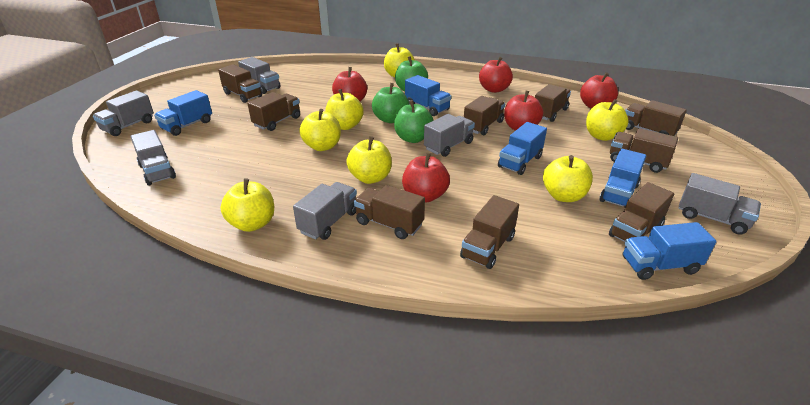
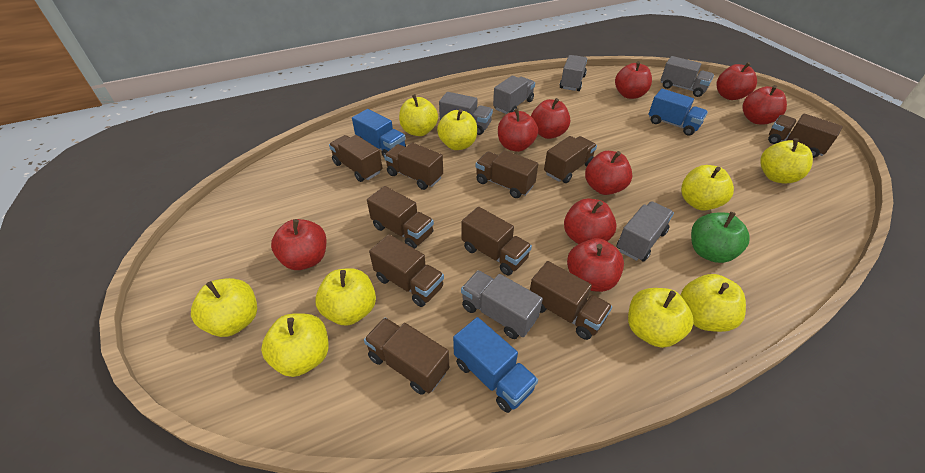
blue truck: 5 -> 3
brown truck: 9 -> 10
green apple: 3 -> 1
red apple: 5 -> 9
yellow apple: 7 -> 9

